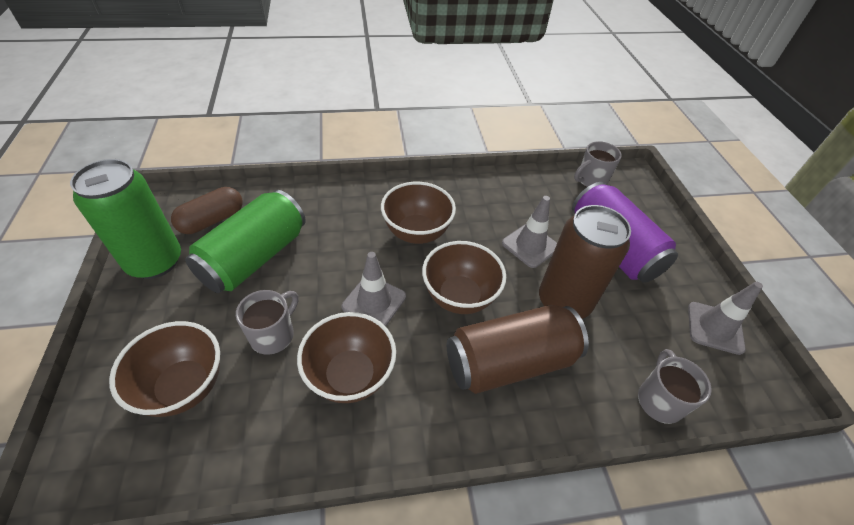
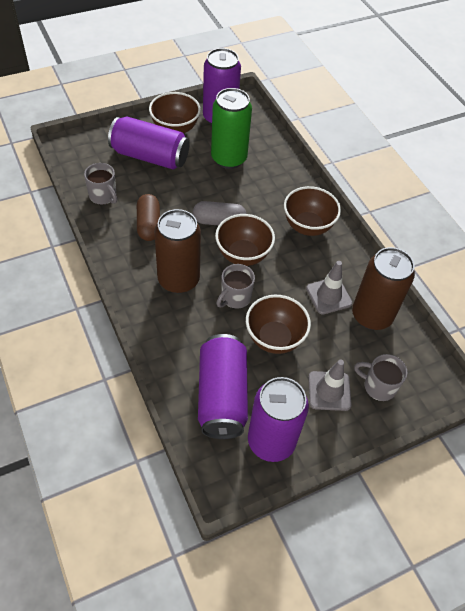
green can: 2 -> 1
grey capsule: 0 -> 1
grey traffic cone: 3 -> 2
purple can: 1 -> 4

